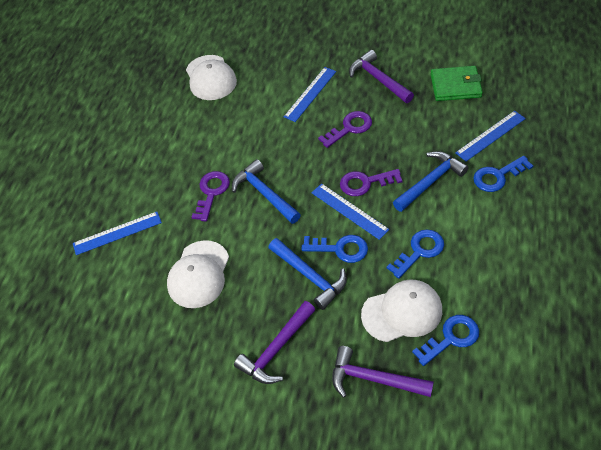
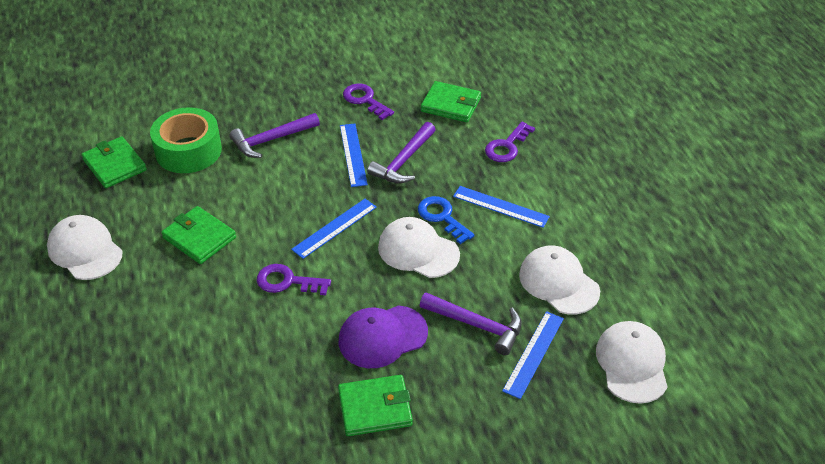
blue hammer: 3 -> 0
blue key: 4 -> 1
green tape: 0 -> 1
green wallet: 1 -> 4
purple cap: 0 -> 1
white cap: 3 -> 4

